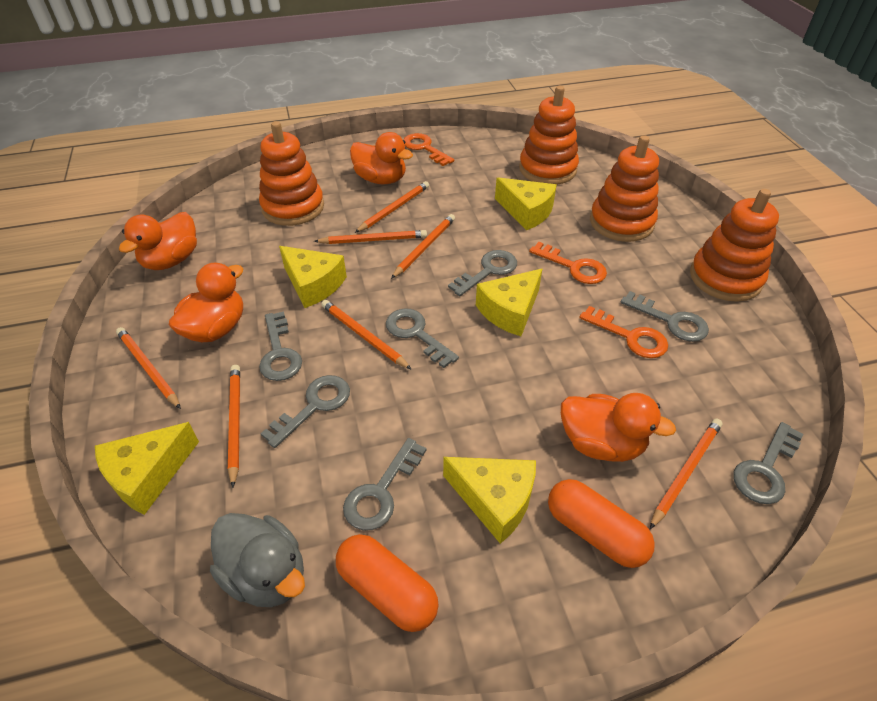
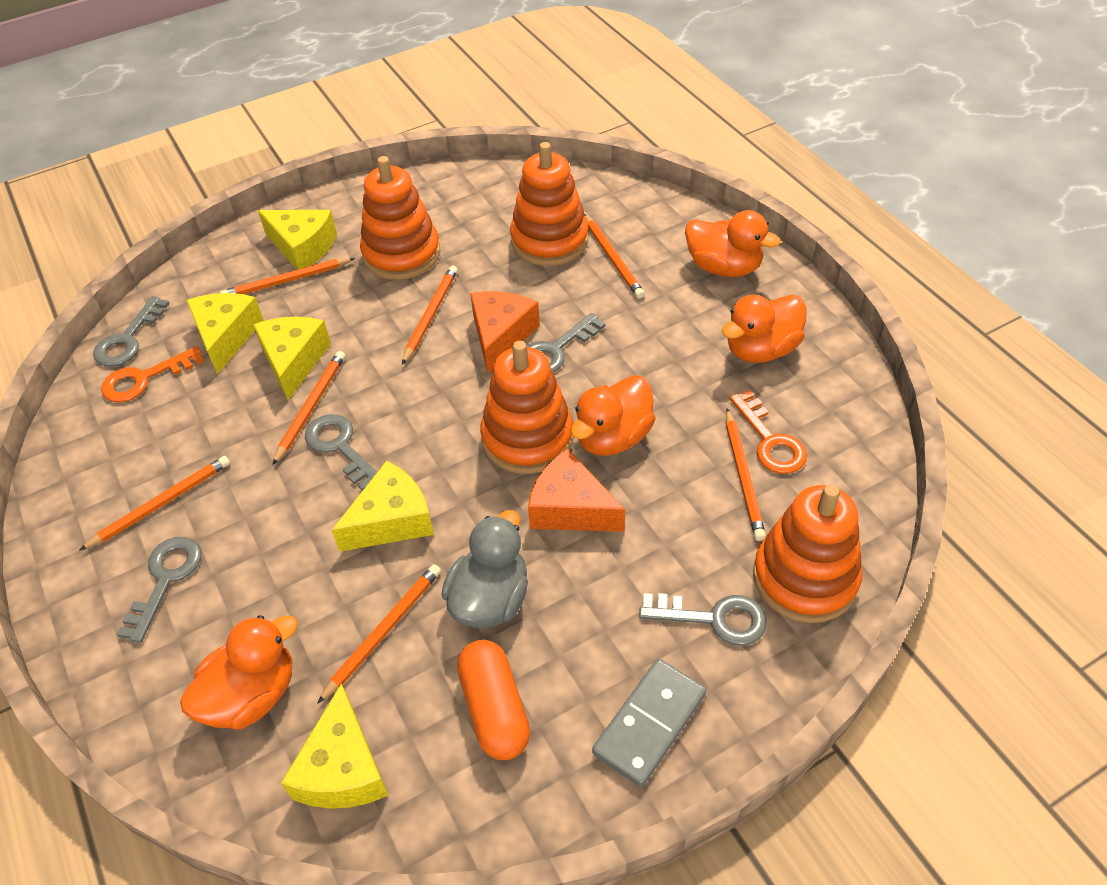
grey domino: 0 -> 1
grey key: 7 -> 5
orange capsule: 2 -> 1
orange cheese: 0 -> 2
orange key: 3 -> 2

